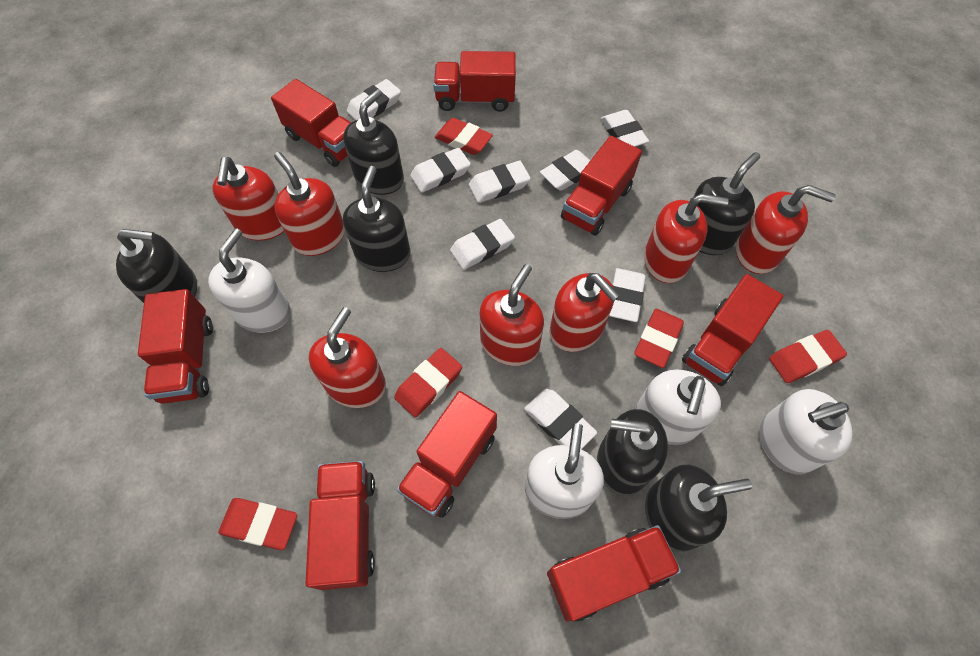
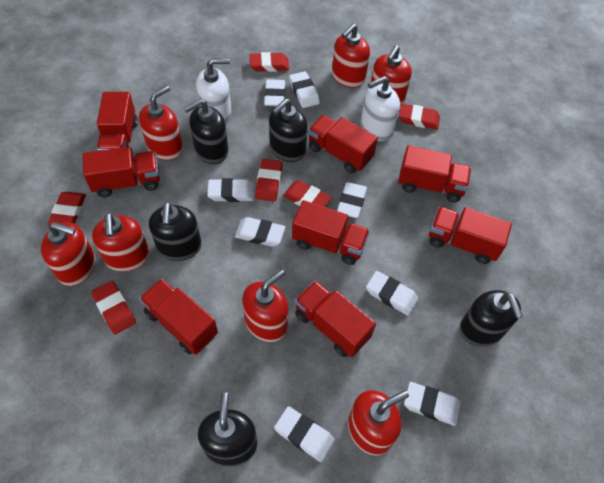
black soap dispenser: 6 -> 5
red eraser: 5 -> 6
white soap dispenser: 4 -> 2

